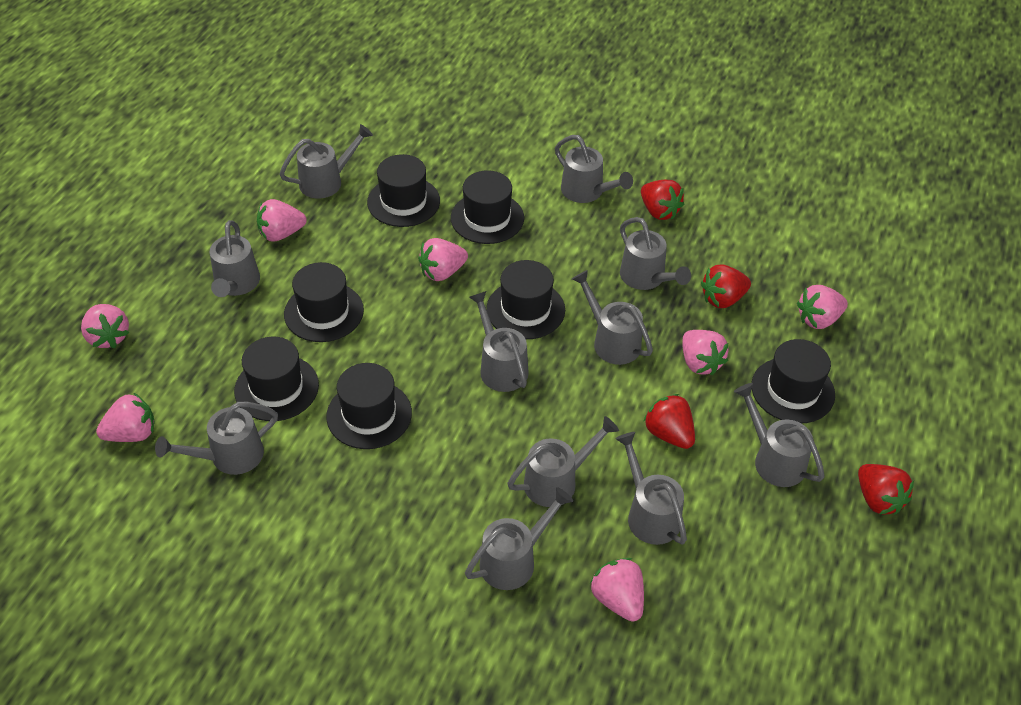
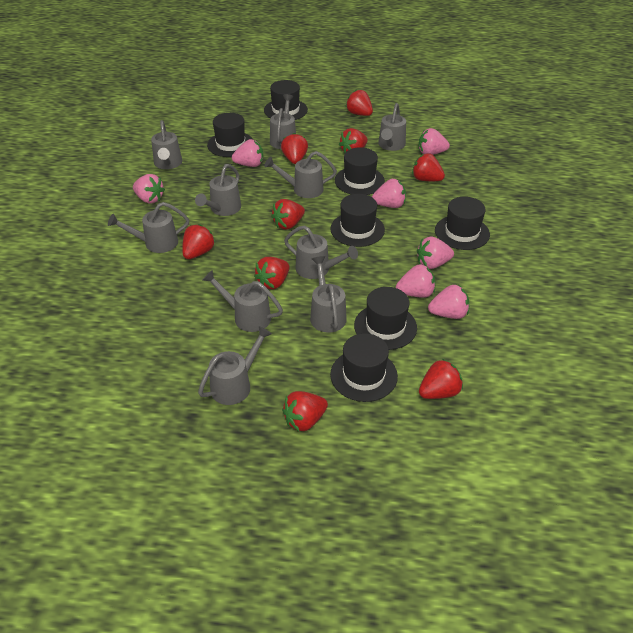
grey watering can: 11 -> 10
red strawberry: 4 -> 9

